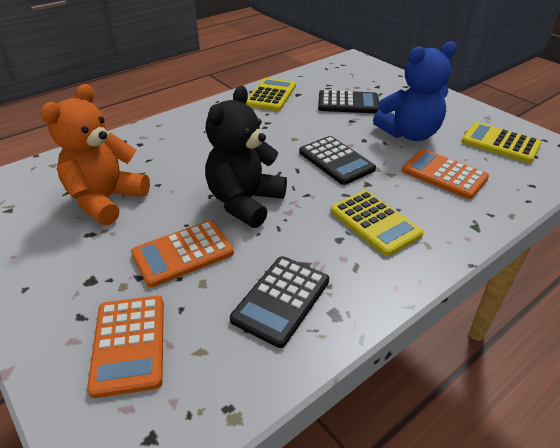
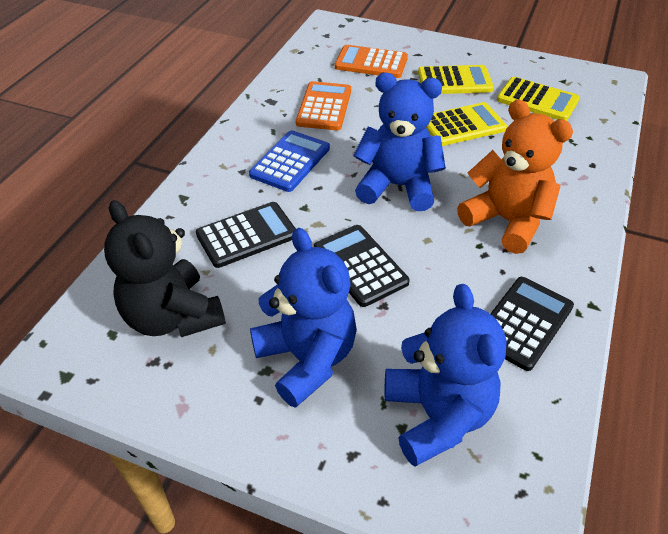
blue calculator: 0 -> 1
blue teddy bear: 1 -> 3
orange calculator: 3 -> 2

